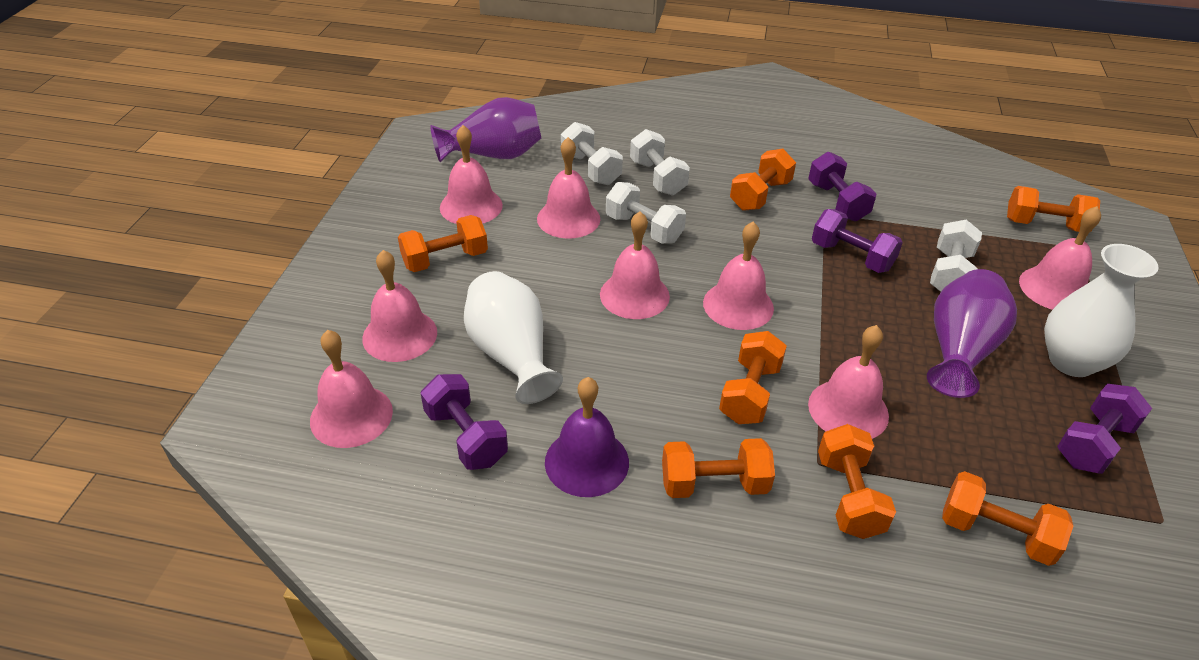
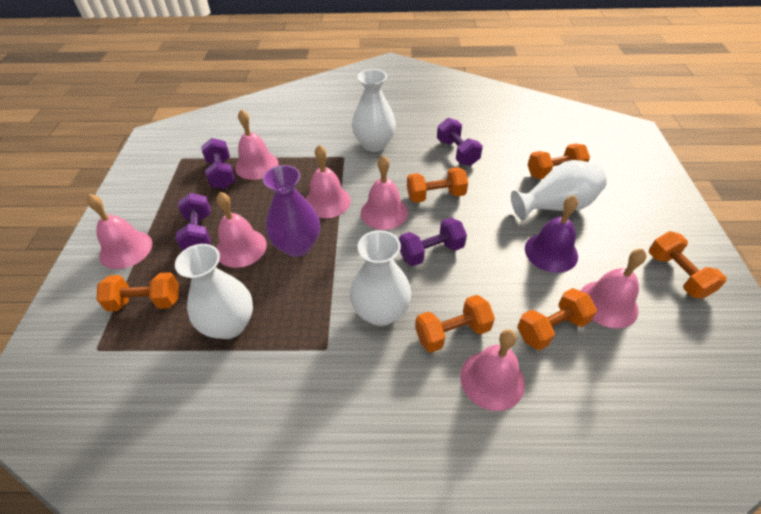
orange dumbbell: 7 -> 6
pink bell: 8 -> 7
purple vase: 2 -> 1
white dumbbell: 4 -> 0
white vase: 2 -> 4

